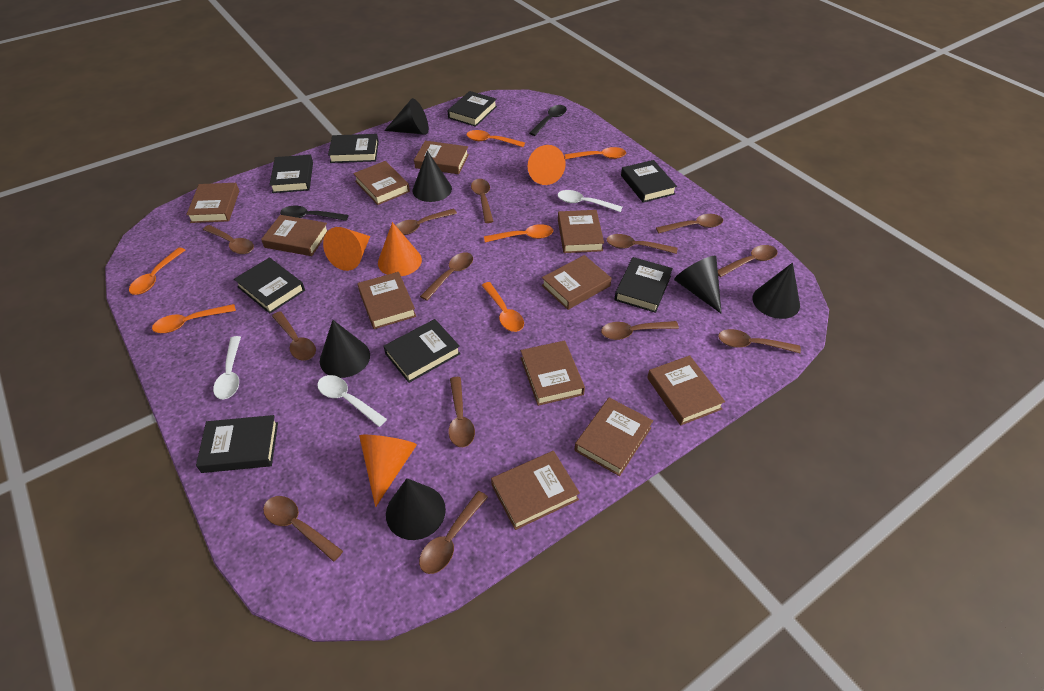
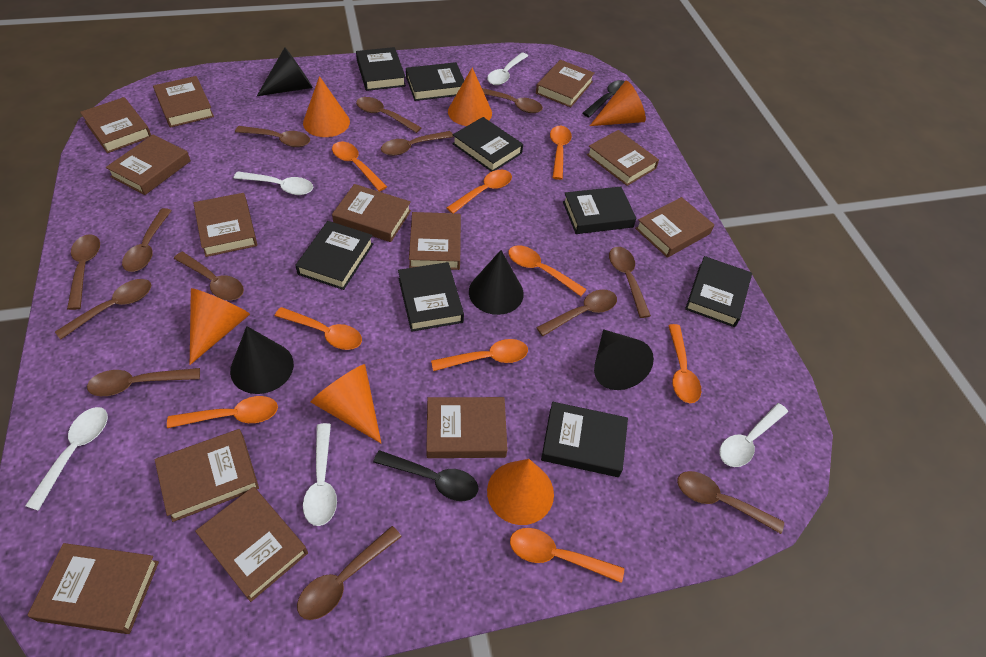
black cone: 6 -> 4
brown book: 11 -> 13
orange cone: 4 -> 6
orange spoon: 6 -> 9
white spoon: 3 -> 5

